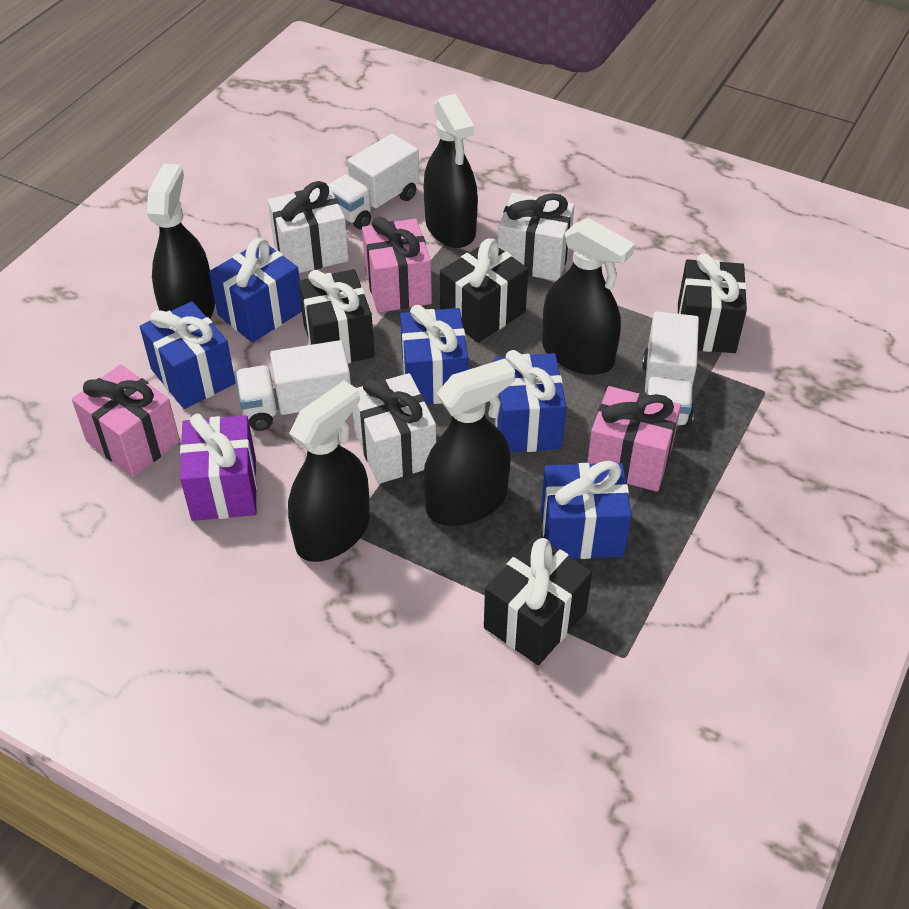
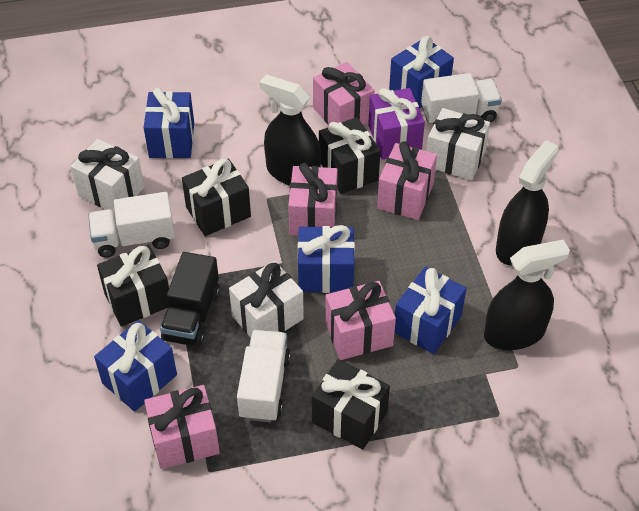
black spray bottle: 5 -> 3
black truck: 0 -> 1
pink gift: 3 -> 5

